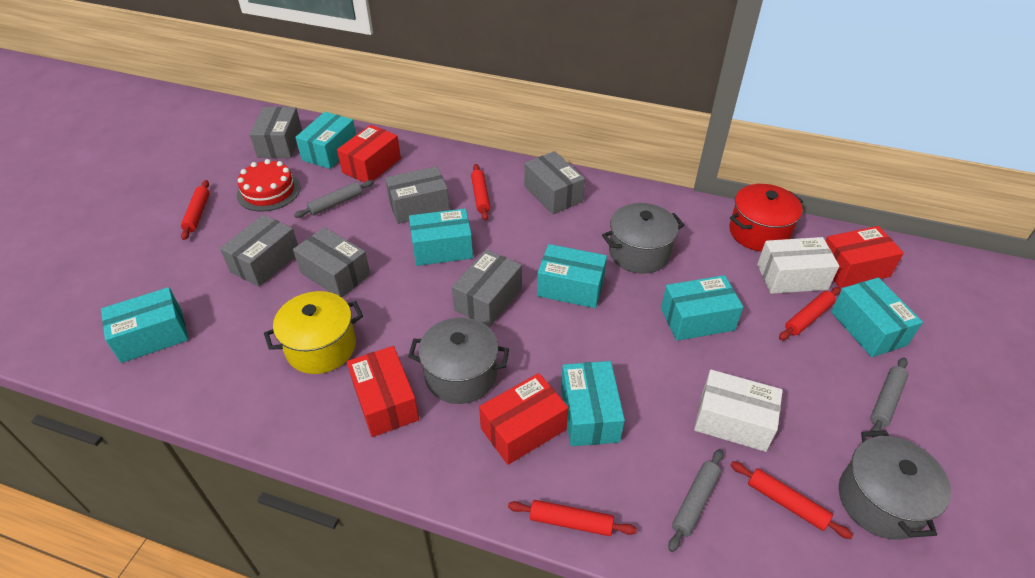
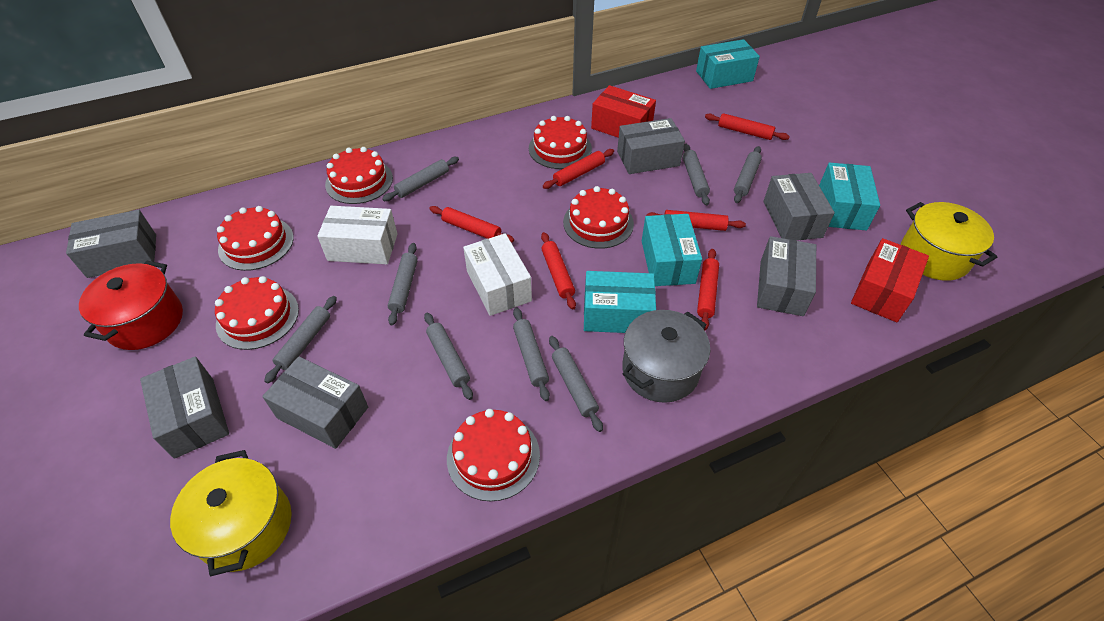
grey pot: 3 -> 1
grey rolling pin: 3 -> 8
red box: 4 -> 2
red cake: 1 -> 6
red rolling pin: 5 -> 6
turquoise box: 7 -> 4
yellow pot: 1 -> 2

